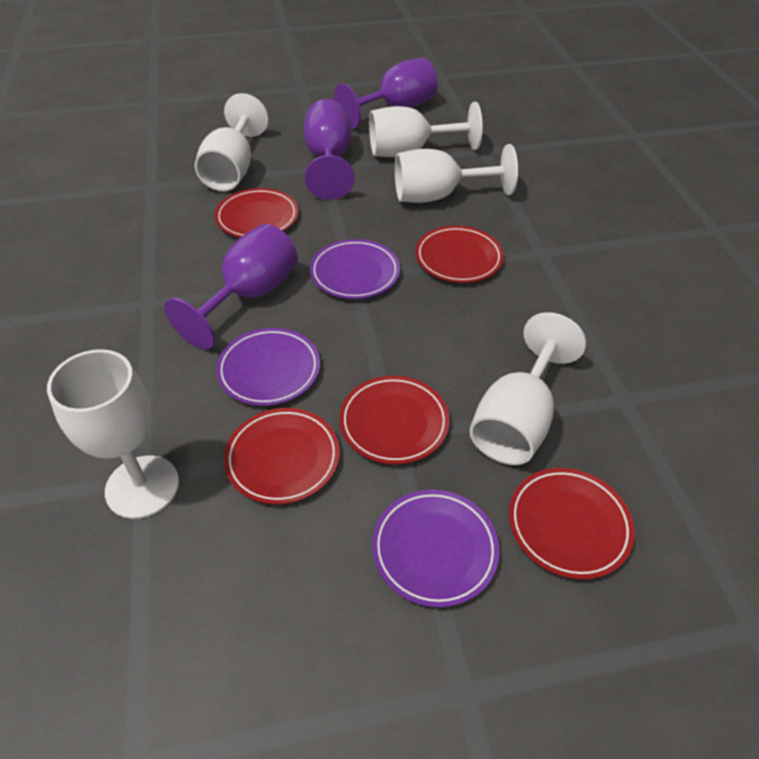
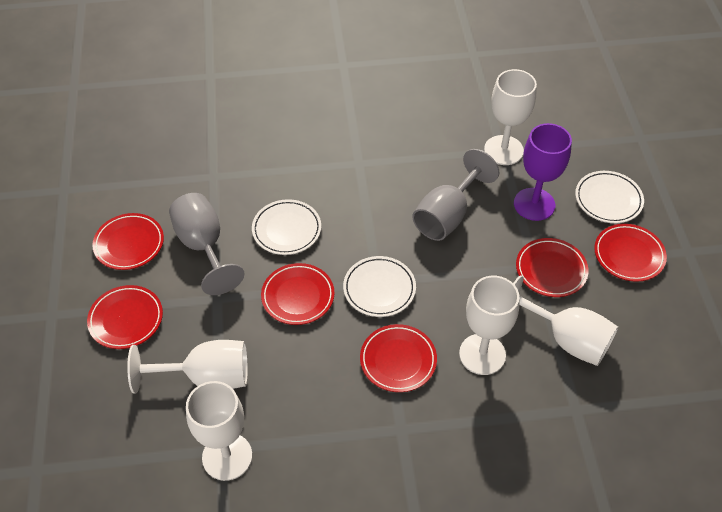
grey goblet: 0 -> 2
purple goblet: 3 -> 1
purple plate: 3 -> 0
red plate: 5 -> 6
white plate: 0 -> 3

